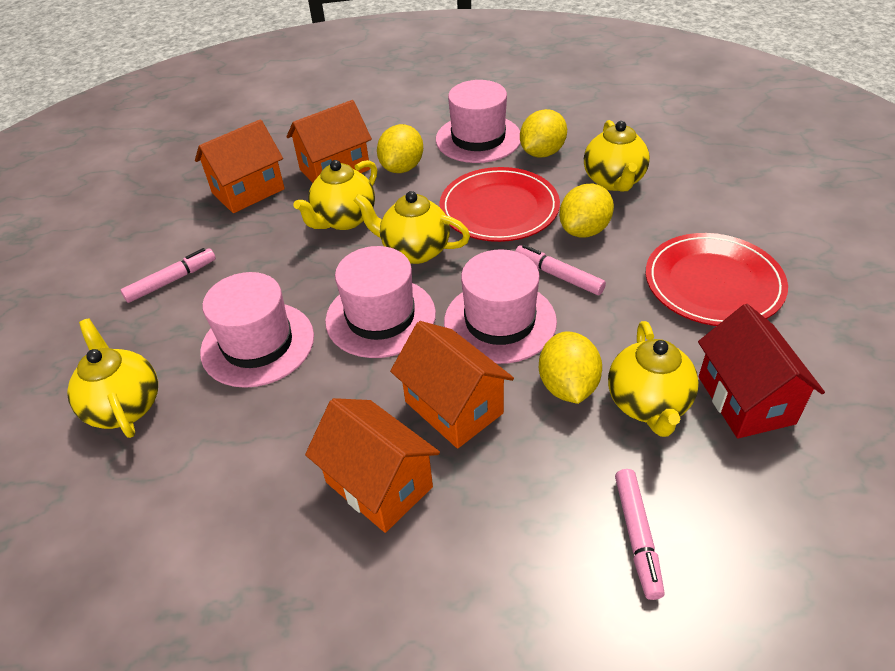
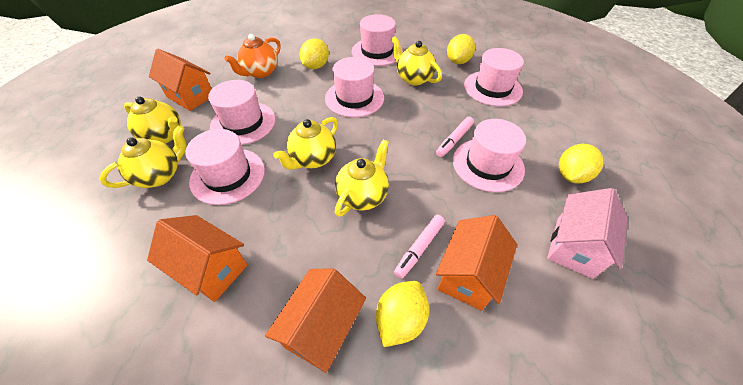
orange teapot: 0 -> 1
pink hat: 4 -> 6
pink house: 0 -> 1
pink marker: 3 -> 2
red house: 1 -> 0
red plate: 2 -> 0

